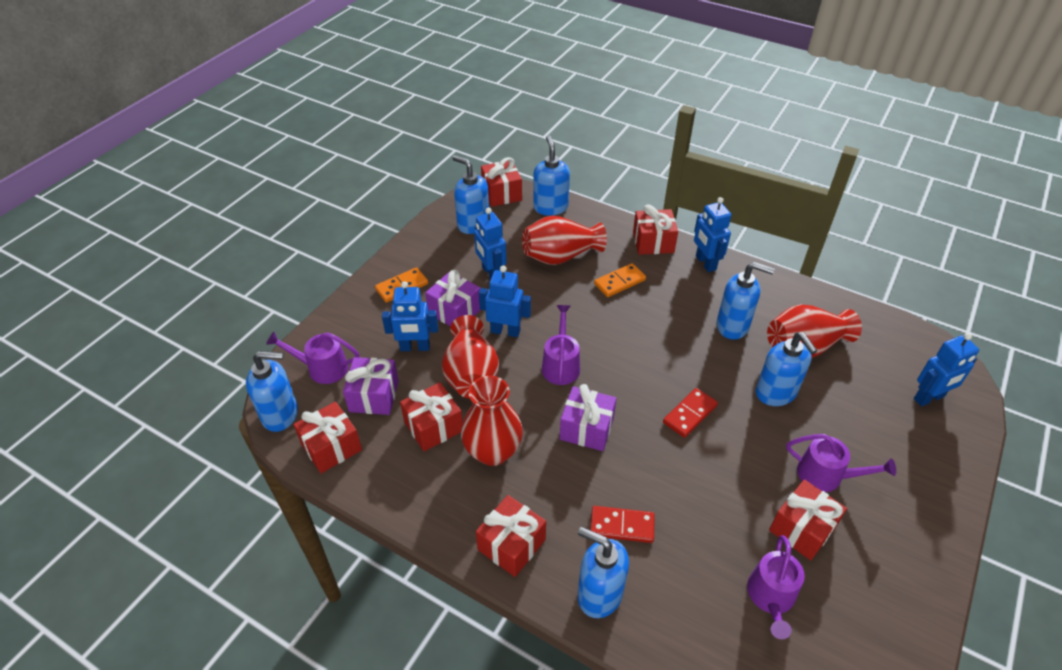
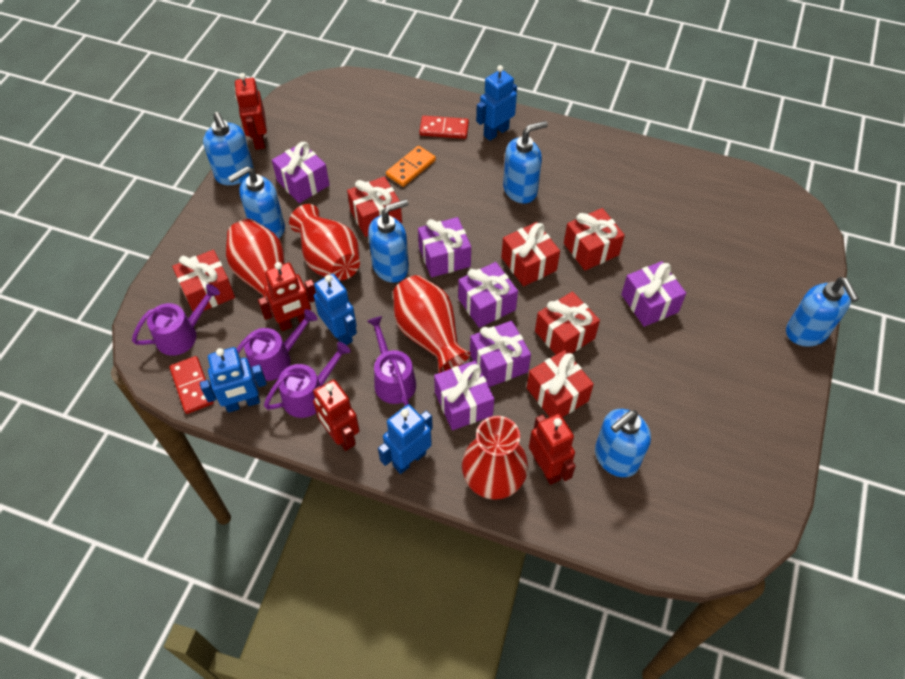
blue robot: 5 -> 4
orange domino: 2 -> 1
purple gift: 3 -> 6
red robot: 0 -> 4

